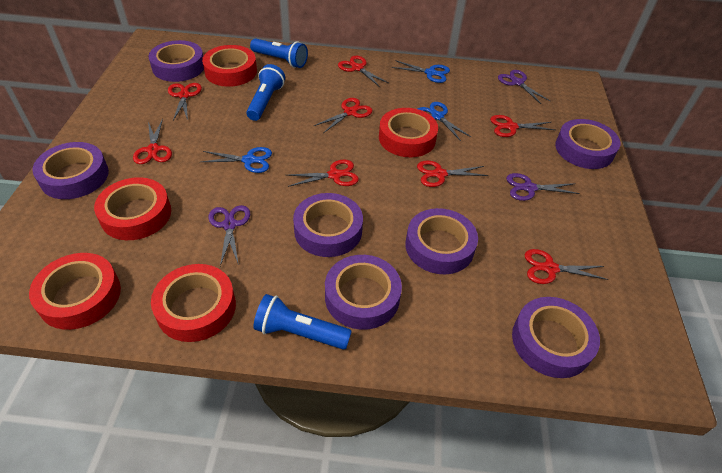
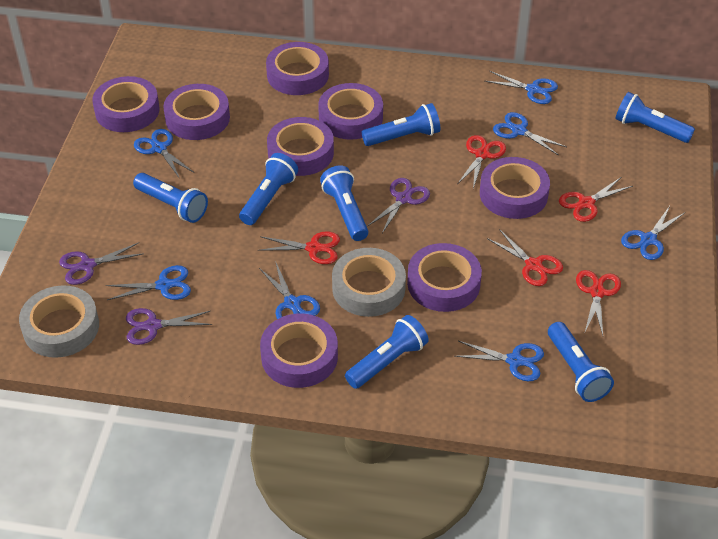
blue flashlight: 3 -> 7
blue scissors: 3 -> 7
grey tape: 0 -> 2
purple tape: 7 -> 8
red scissors: 8 -> 5
red tape: 5 -> 0

